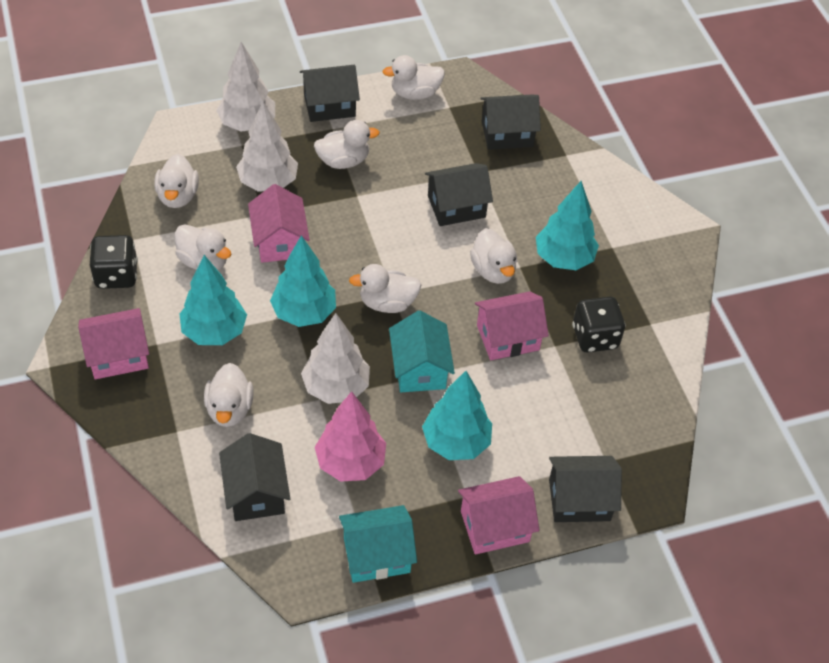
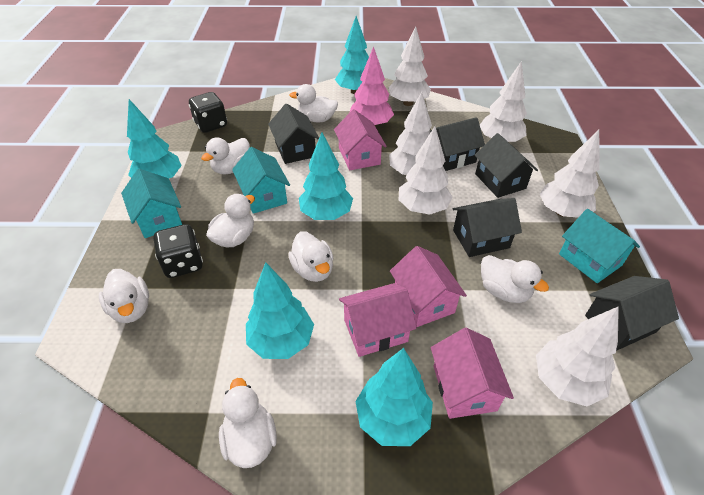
turquoise house: 2 -> 3
turquoise tree: 4 -> 5
white tree: 3 -> 6

